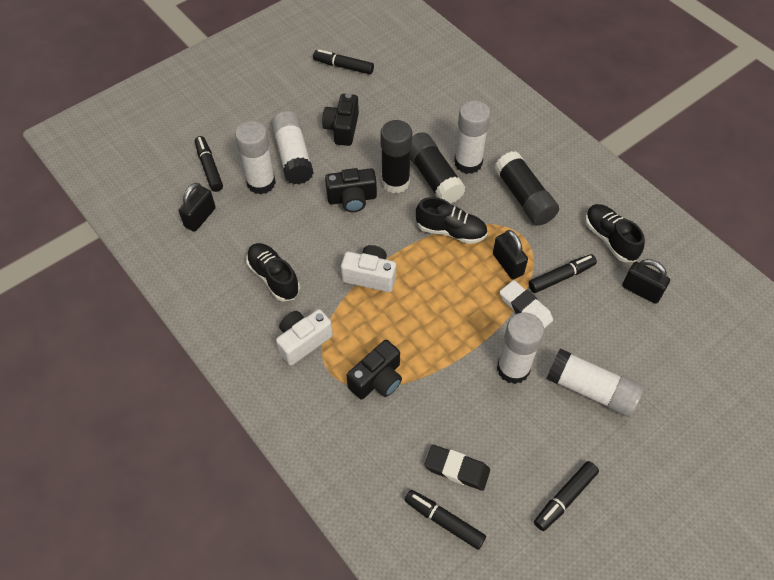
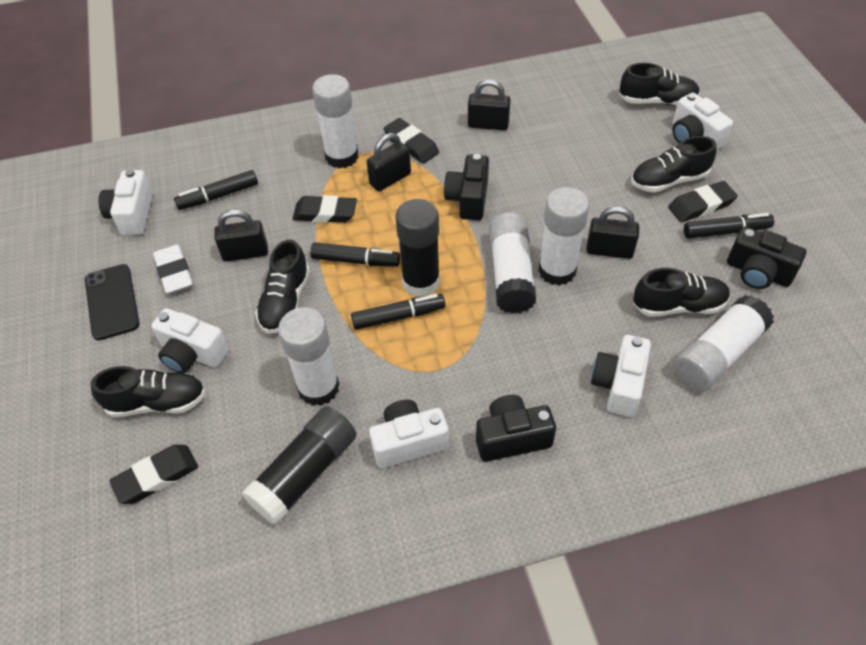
black eraser: 1 -> 4
black glue stick: 3 -> 2
black marker: 5 -> 4
black padlock: 3 -> 4
black phone: 0 -> 1
black shoe: 3 -> 5
white camera: 2 -> 5

